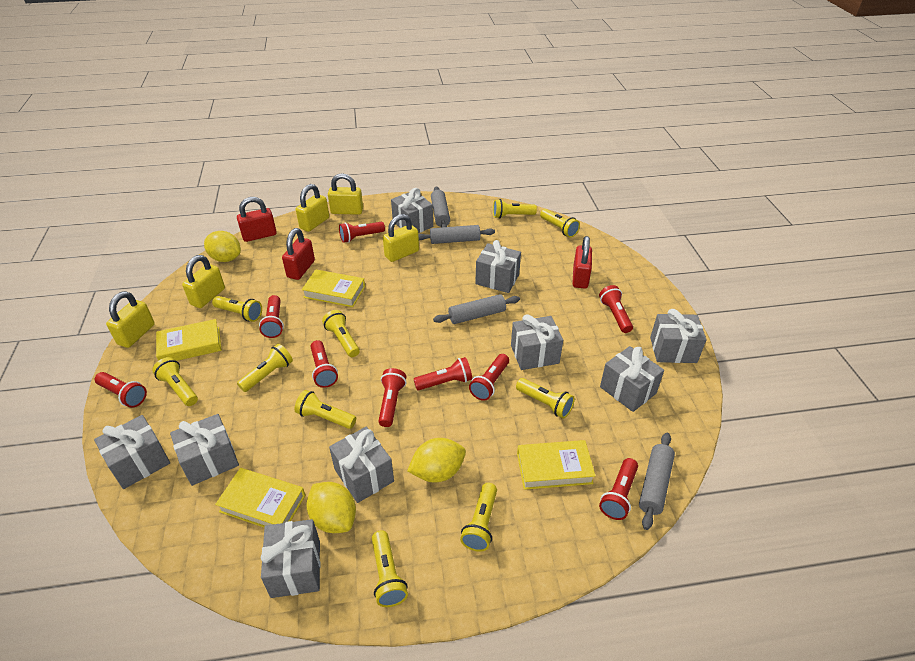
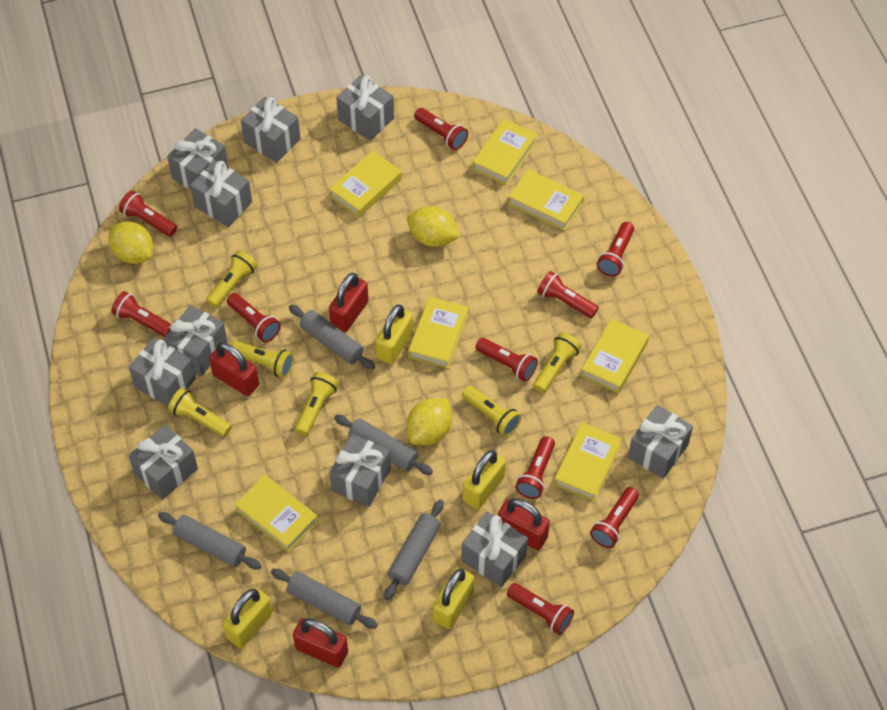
grey gift: 9 -> 10
grey rolling pin: 4 -> 5
red flashlight: 9 -> 10
red padlock: 3 -> 4
yellow book: 4 -> 7
yellow flashlight: 10 -> 6
yellow padlock: 5 -> 4

